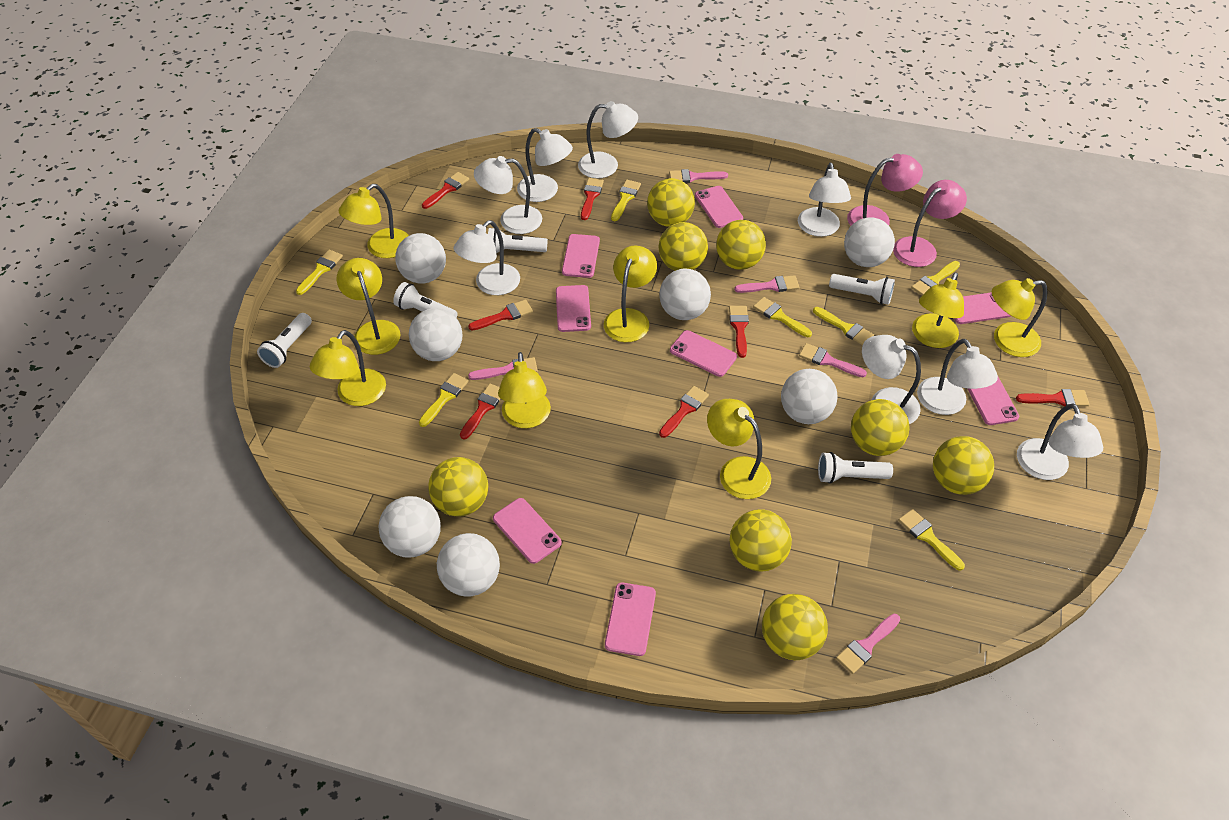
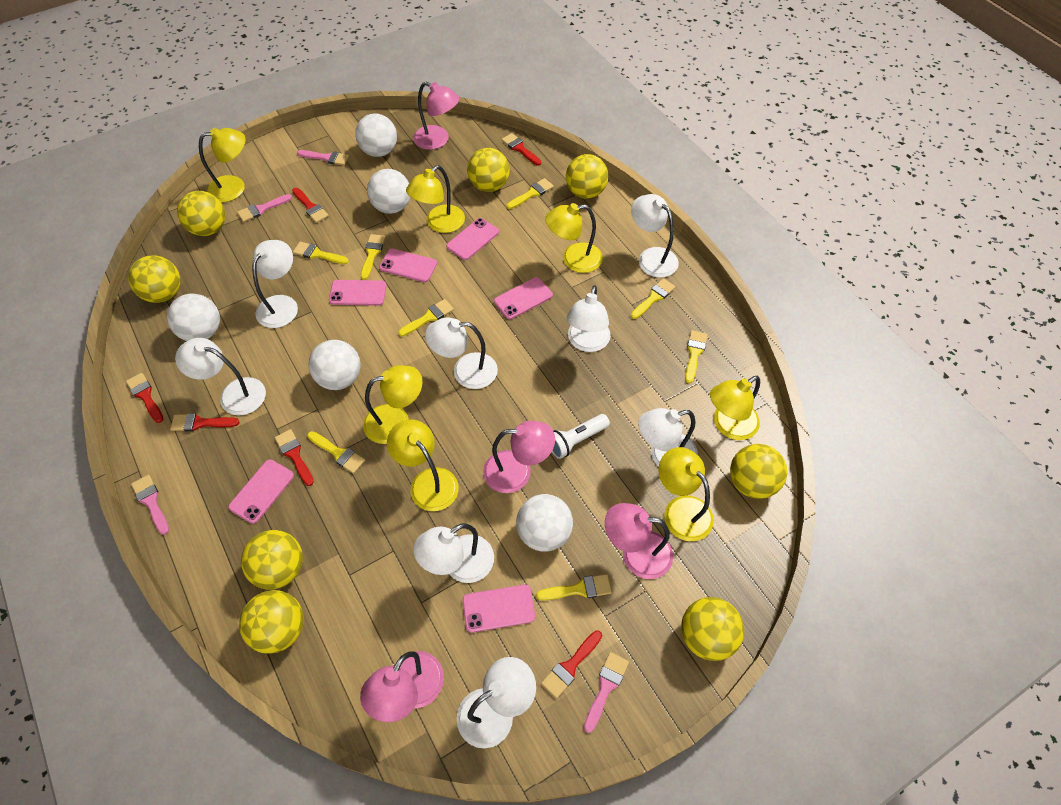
pink brush: 5 -> 4
pink lamp: 2 -> 4
pink phone: 8 -> 6
red brush: 7 -> 6
white ball: 7 -> 5
white flashlight: 5 -> 1
yellow brush: 7 -> 8
yellow lamp: 8 -> 7

